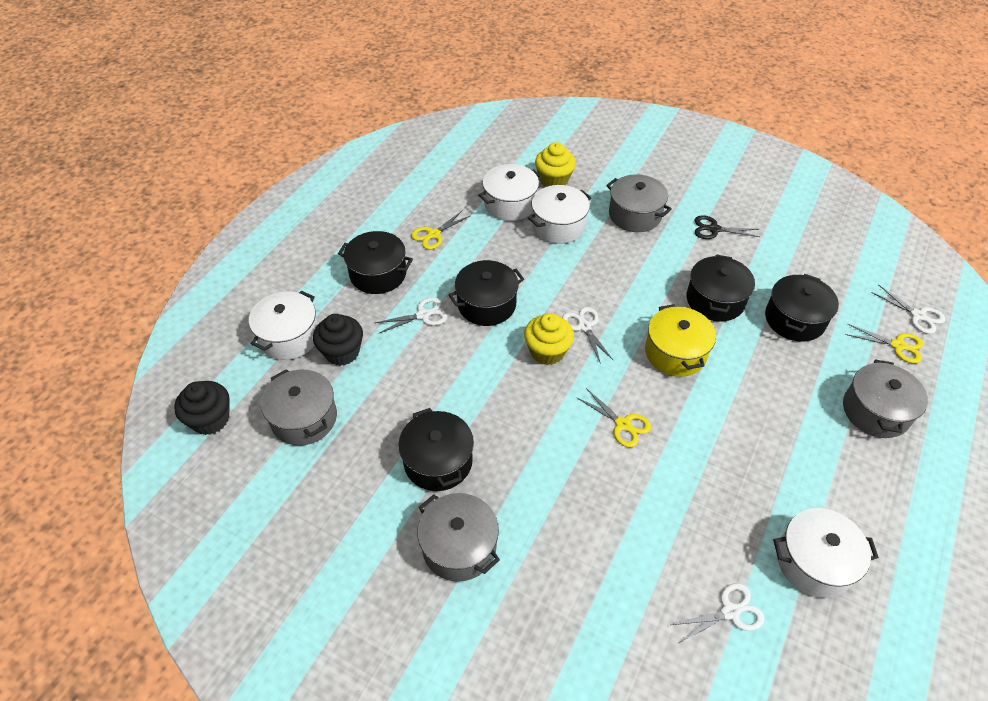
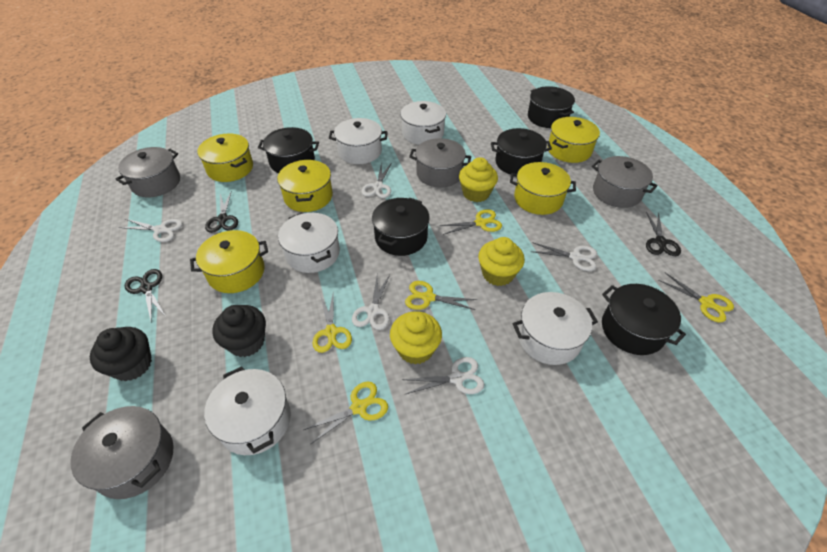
black scissors: 1 -> 3
white pot: 4 -> 5
white scissors: 4 -> 5
yellow cupcake: 2 -> 3
yellow pot: 1 -> 5
yellow scissors: 3 -> 5

